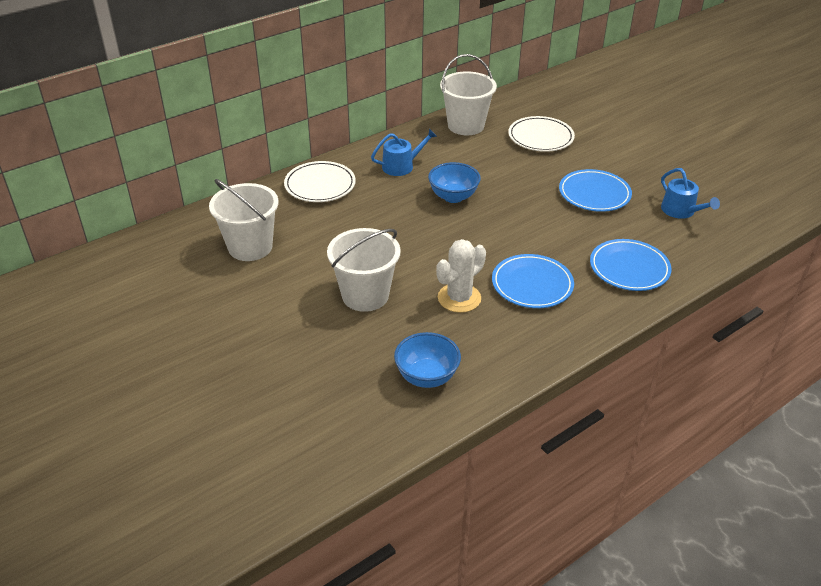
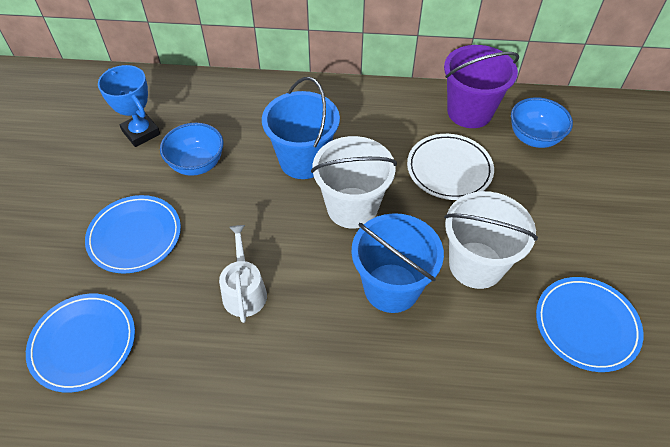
blue bucket: 0 -> 2
blue trophy: 0 -> 1
blue watering can: 2 -> 0
purple bucket: 0 -> 1
white bucket: 3 -> 2
white cactus: 1 -> 0
white plate: 2 -> 1
white watering can: 0 -> 1

